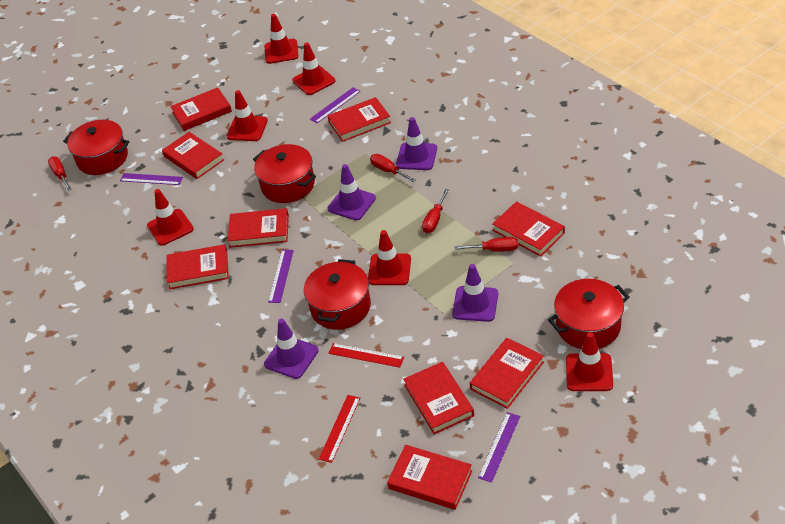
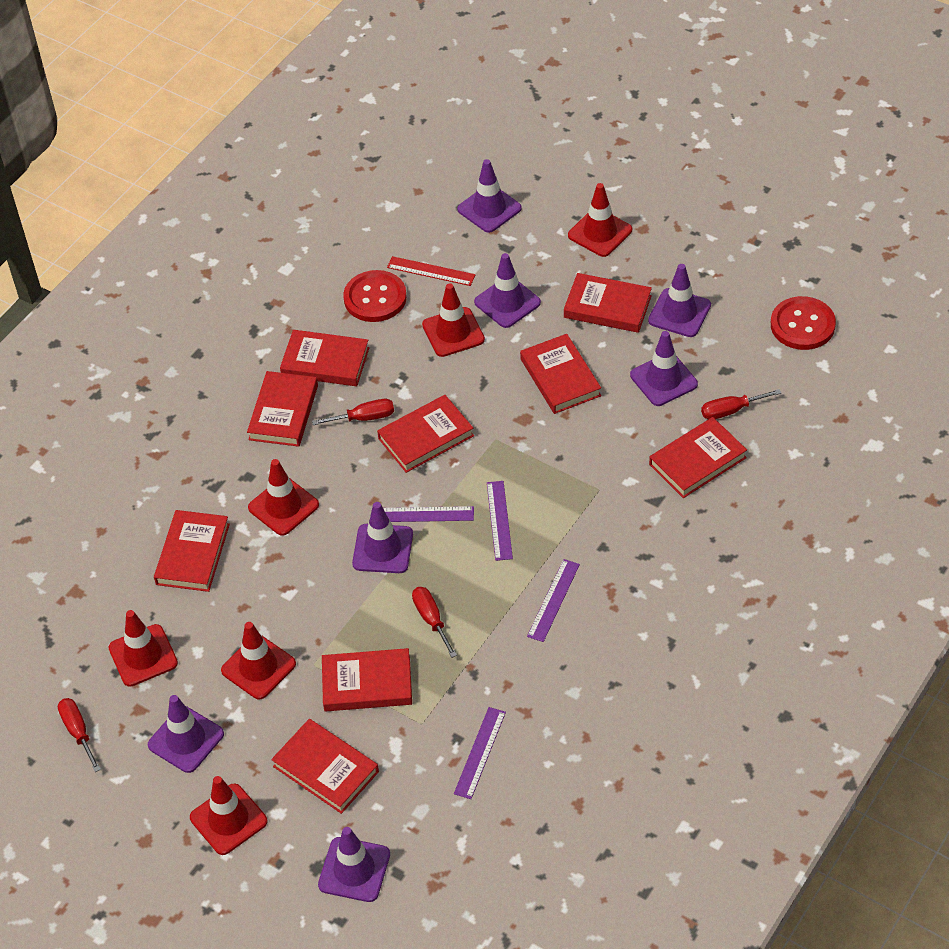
purple traffic cone: 4 -> 7
red button: 0 -> 2
red pot: 4 -> 0
red ruler: 2 -> 1

